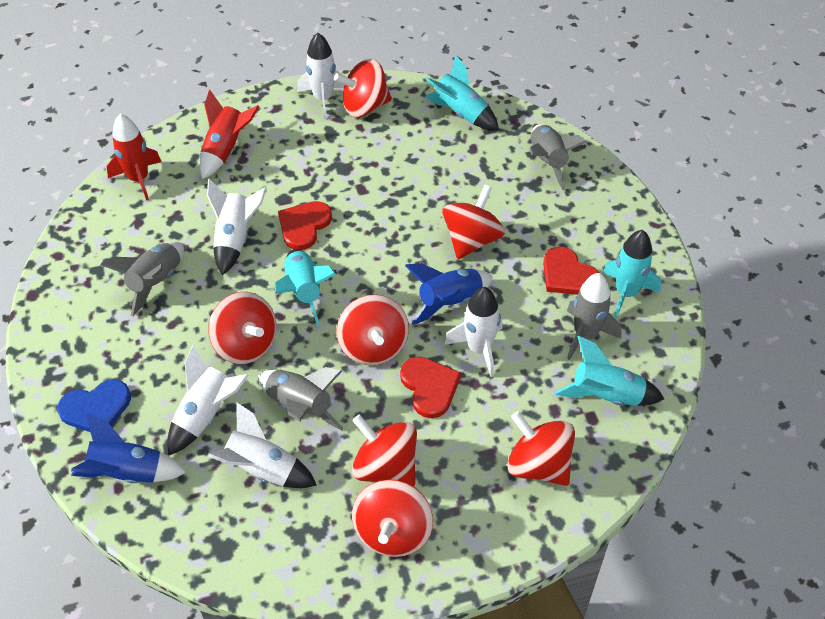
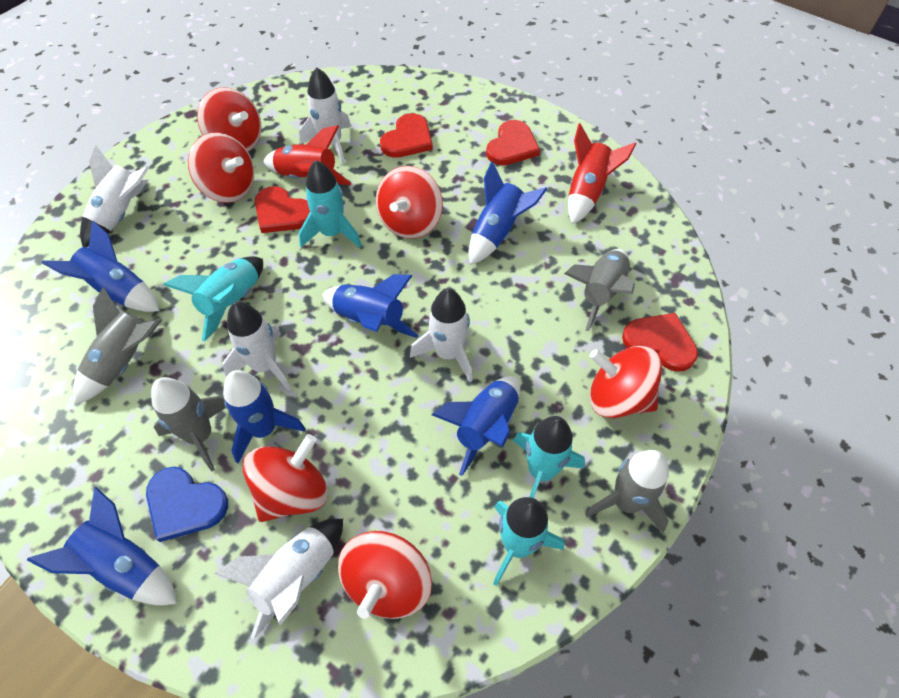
blue rocket: 2 -> 6
red heart: 3 -> 4
red spinning top: 7 -> 6

